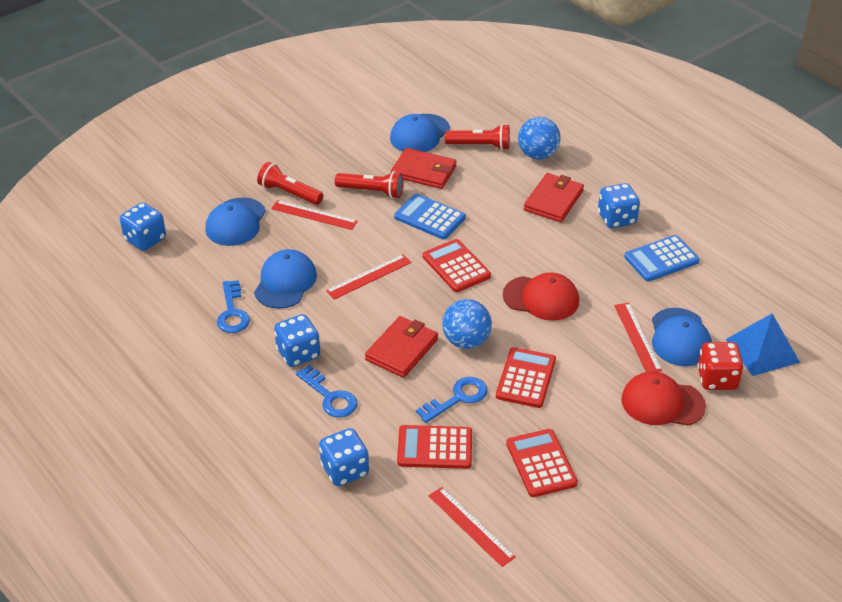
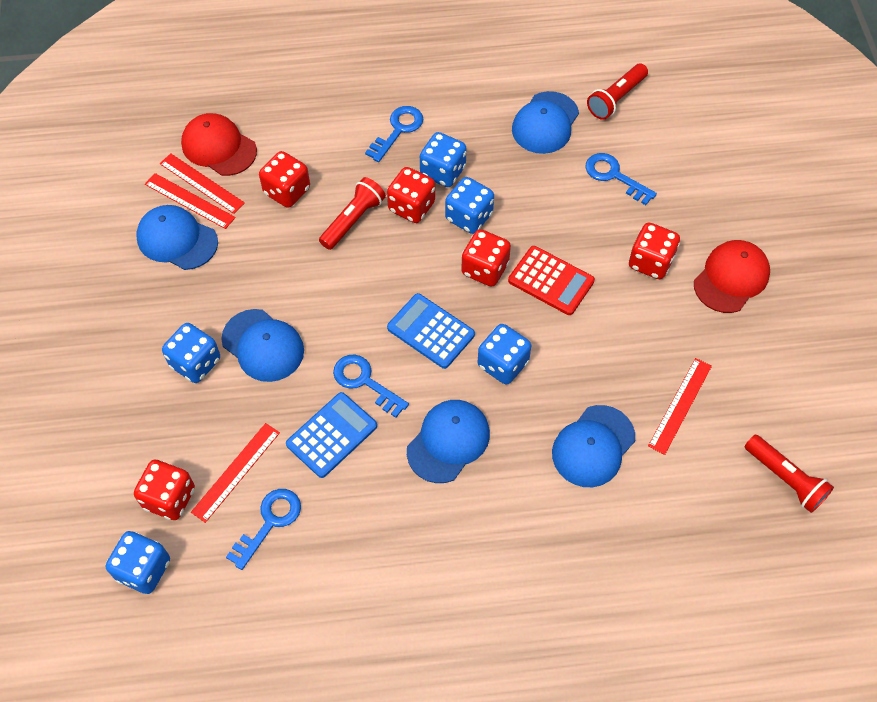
blue ball: 2 -> 0
blue cap: 4 -> 5
blue dice: 4 -> 5
blue key: 3 -> 4
blue pyramid: 1 -> 0
red calculator: 4 -> 1
red dice: 1 -> 5
red wallet: 3 -> 0

